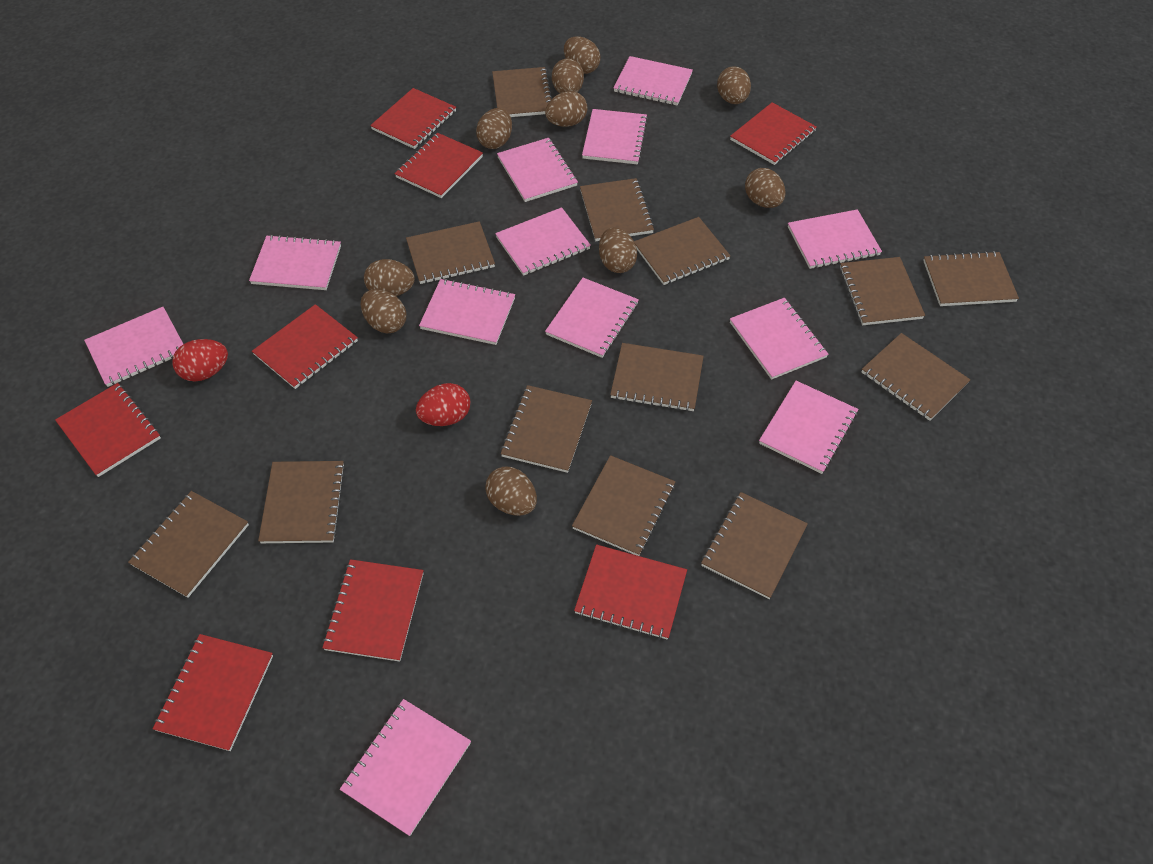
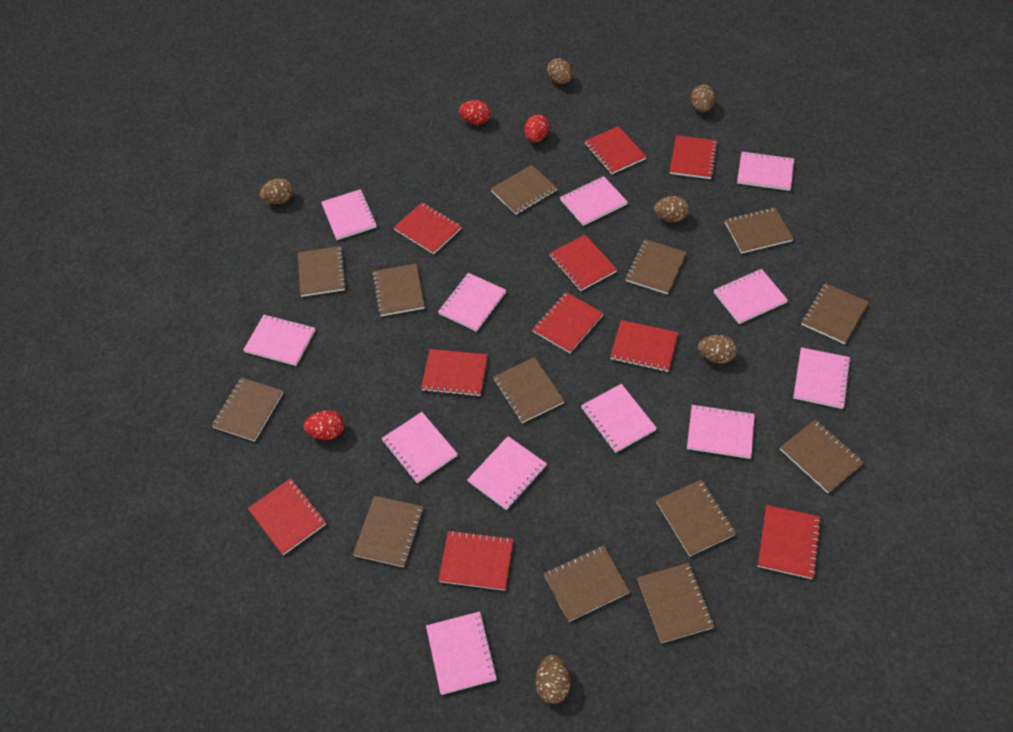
brown egg: 10 -> 6
red egg: 2 -> 3
red notebook: 8 -> 10

